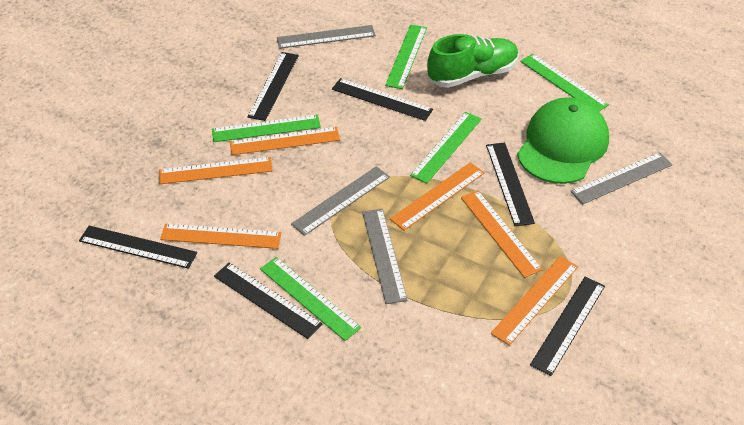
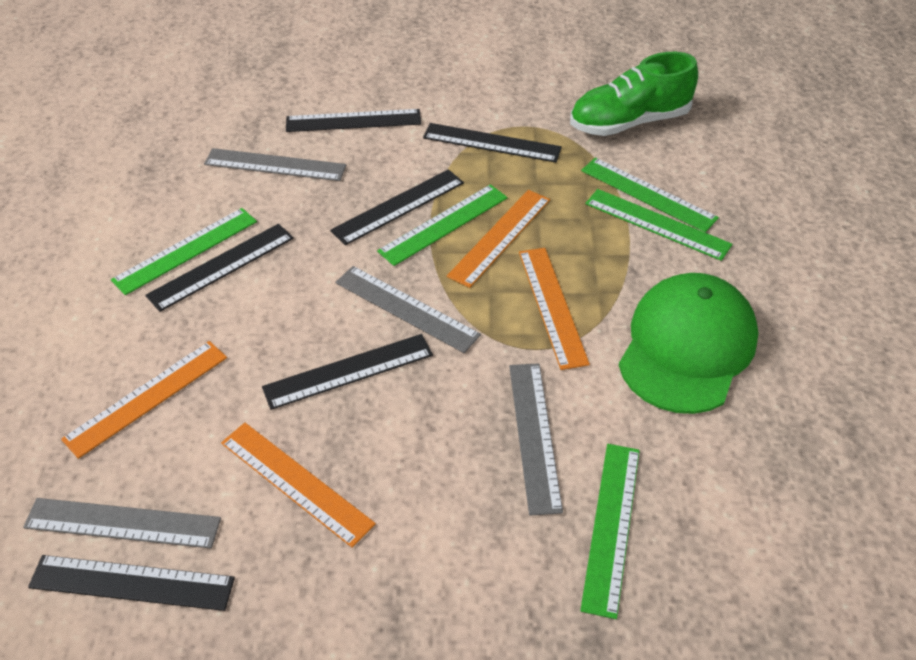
orange ruler: 6 -> 4

